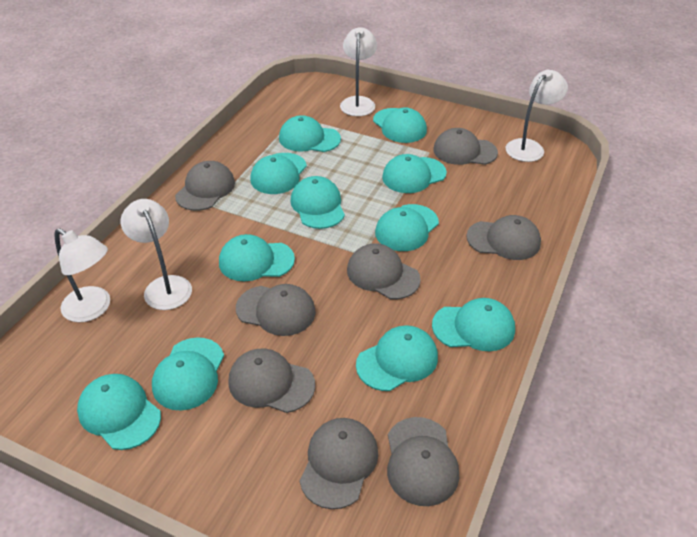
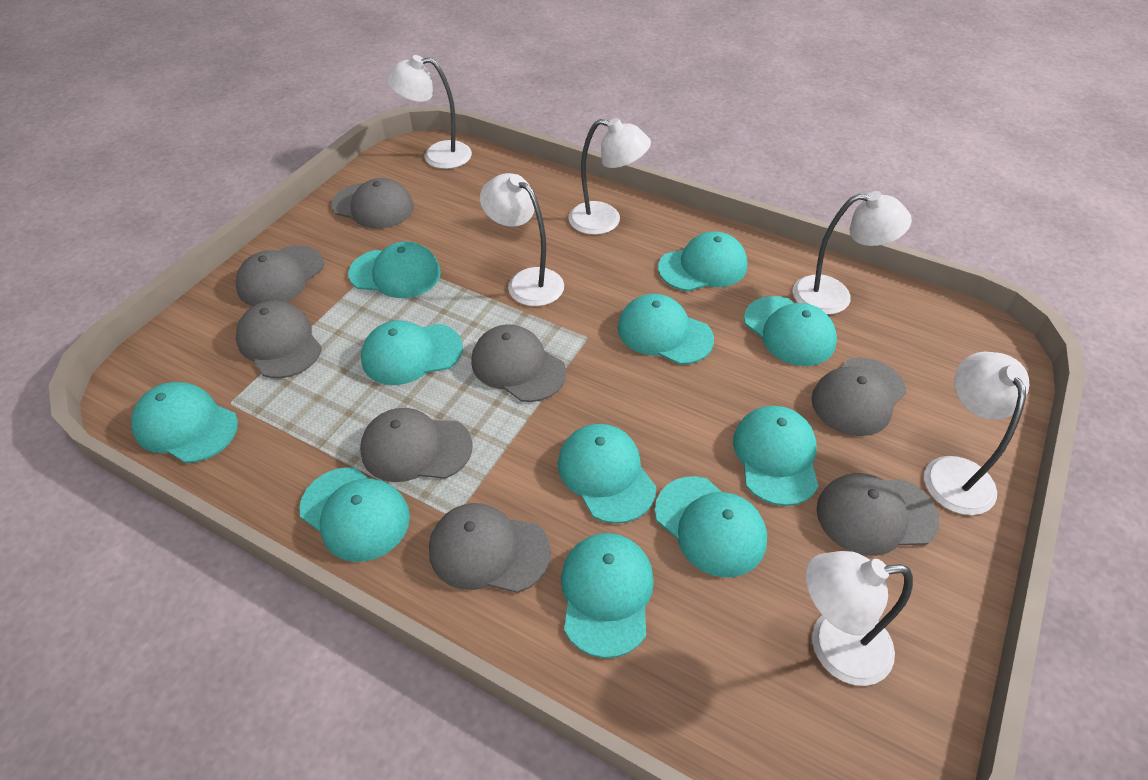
white lamp: 4 -> 6

